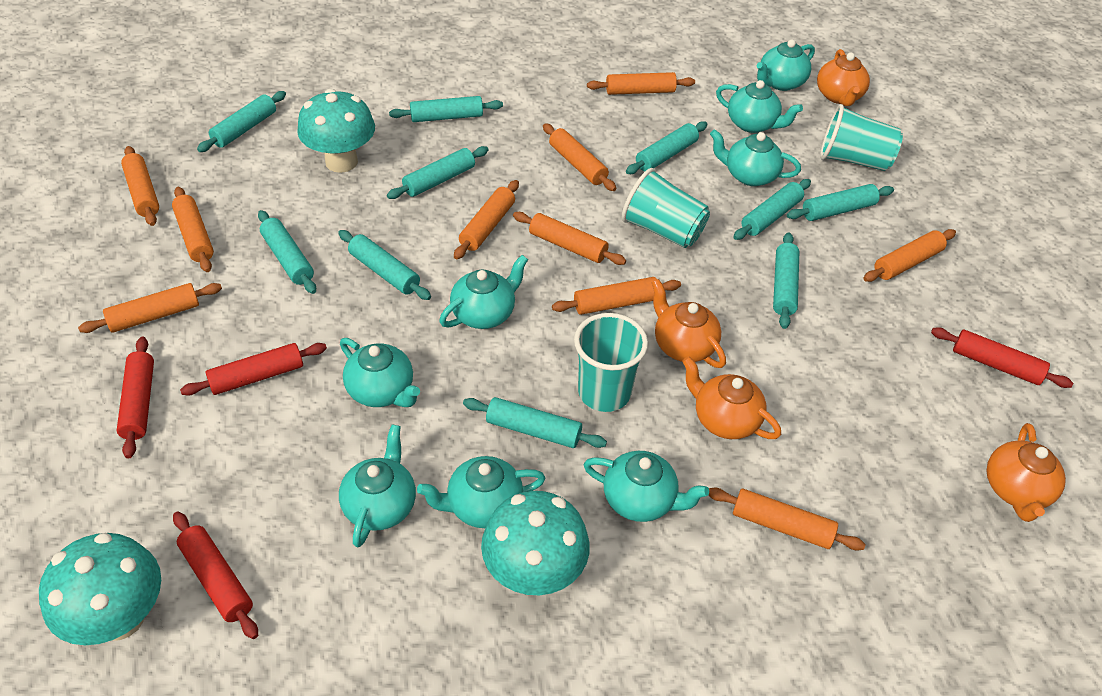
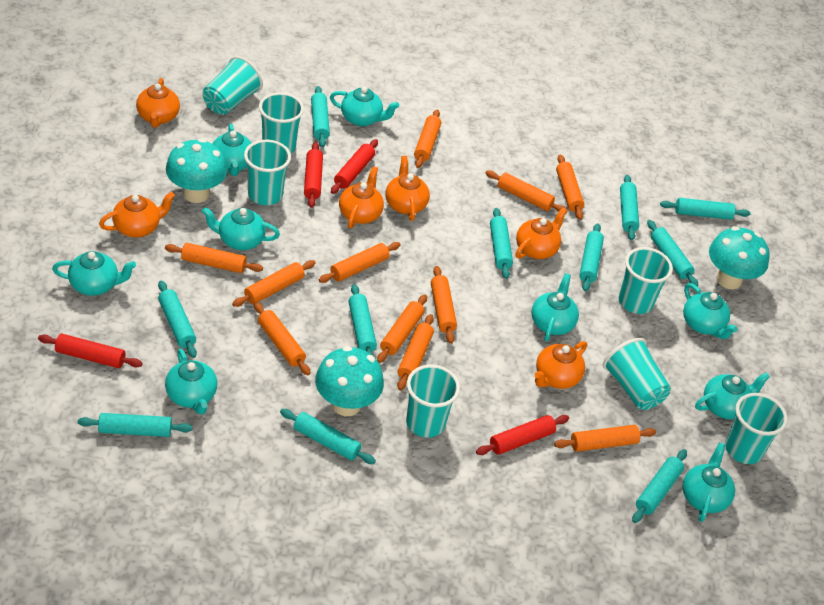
orange rolling pin: 10 -> 11
orange teapot: 4 -> 6
turquoise cup: 3 -> 7
turquoise rolling pin: 10 -> 11
turquoise teapot: 8 -> 9

